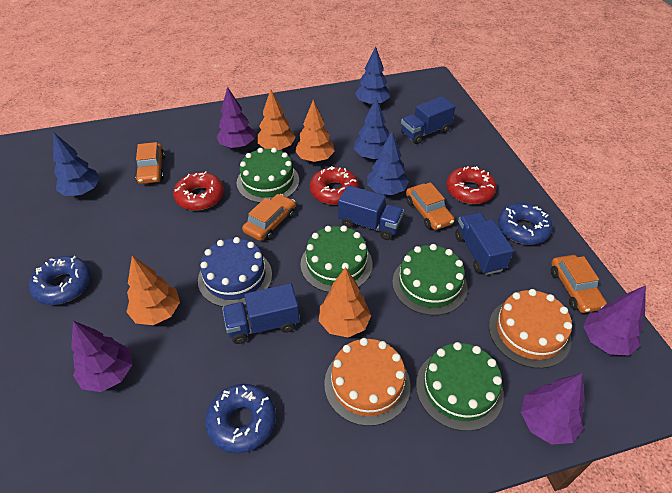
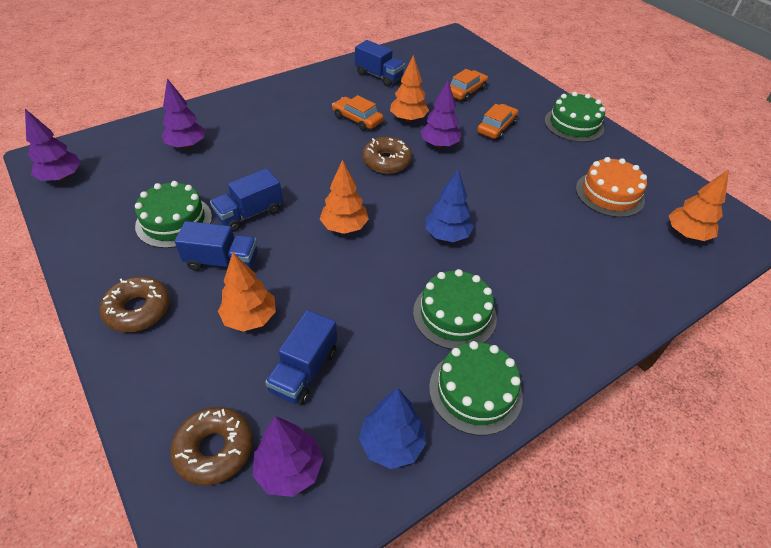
blue cake: 1 -> 0
blue donut: 3 -> 0
blue tree: 4 -> 2
brown donut: 0 -> 3
orange cake: 2 -> 1
orange car: 4 -> 3
red donut: 3 -> 0

